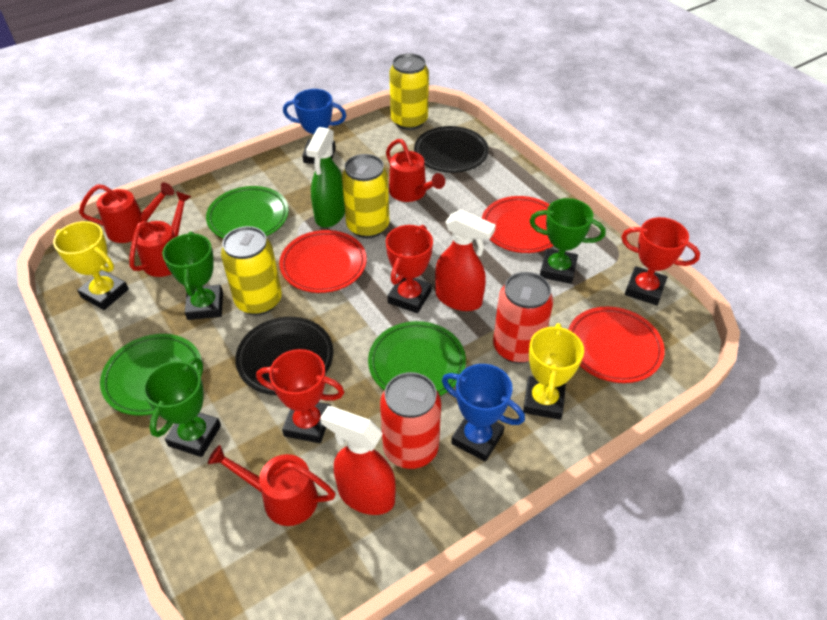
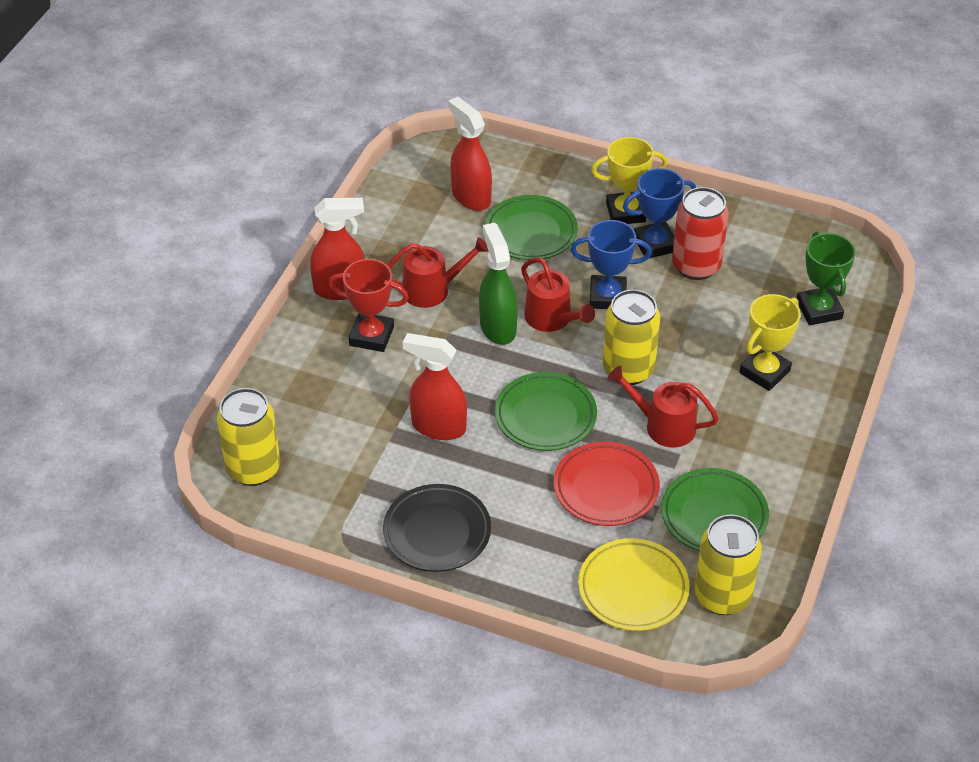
black plate: 2 -> 1
green trophy: 3 -> 1
red can: 2 -> 1
red plate: 3 -> 1
red spray bottle: 2 -> 3
red trophy: 3 -> 1
red watering can: 4 -> 3
yellow plate: 0 -> 1

